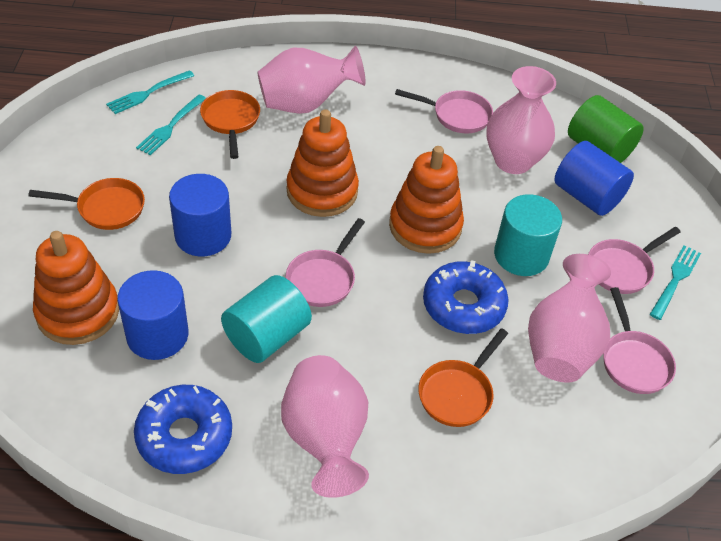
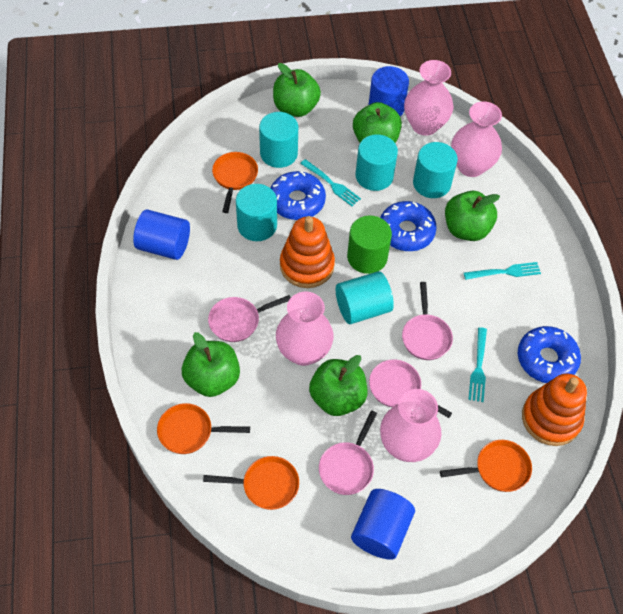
blue donut: 2 -> 3
green apple: 0 -> 5
orange pan: 3 -> 4
orange stacking toy: 3 -> 2
turquoise cylinder: 2 -> 5

